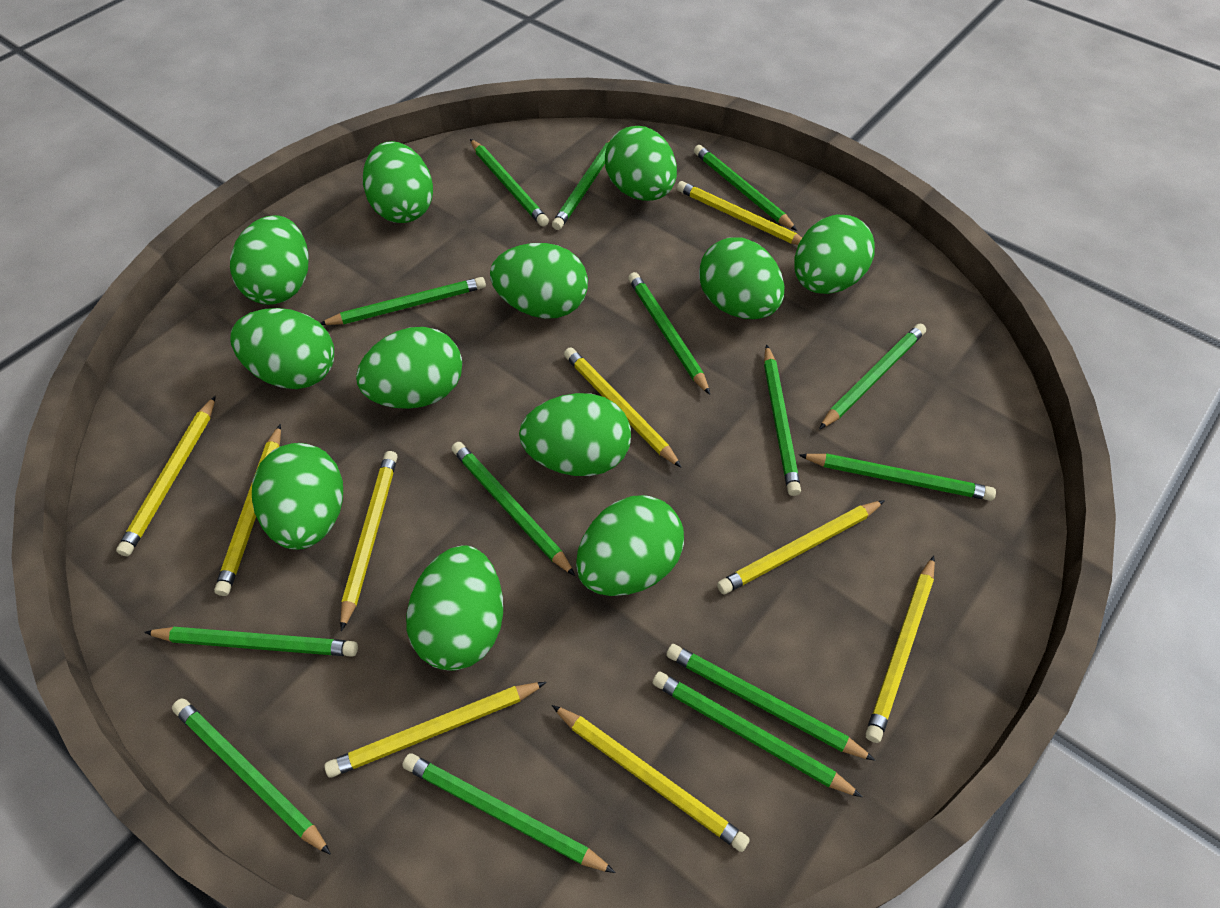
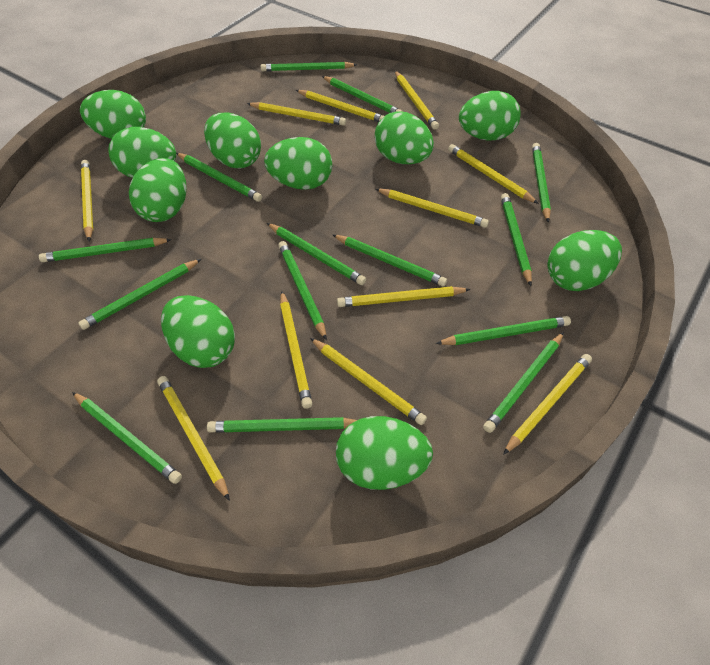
green egg: 12 -> 10
yellow pencil: 9 -> 11

